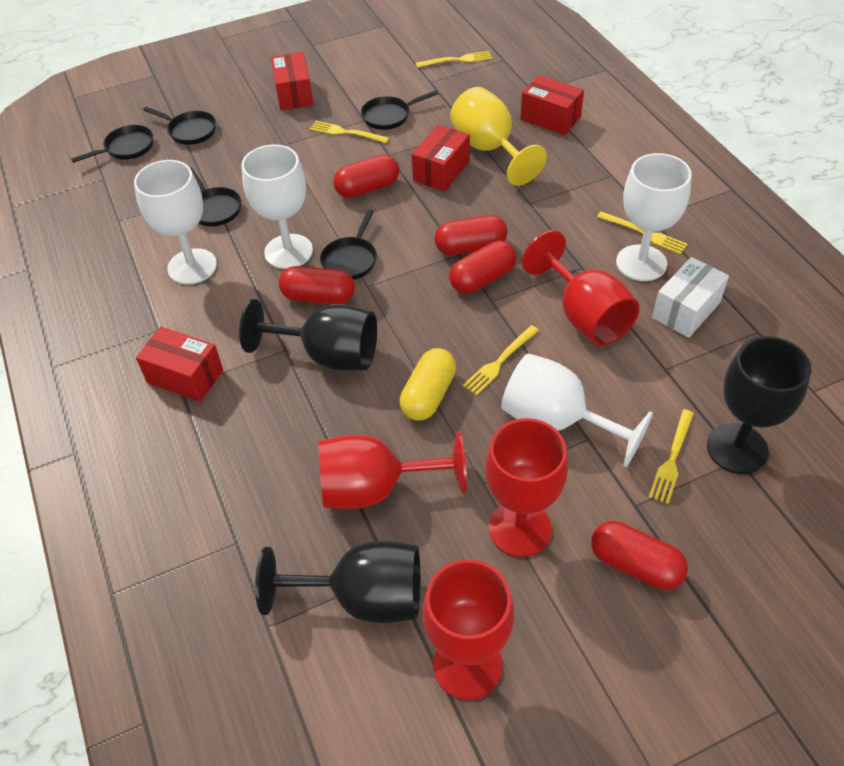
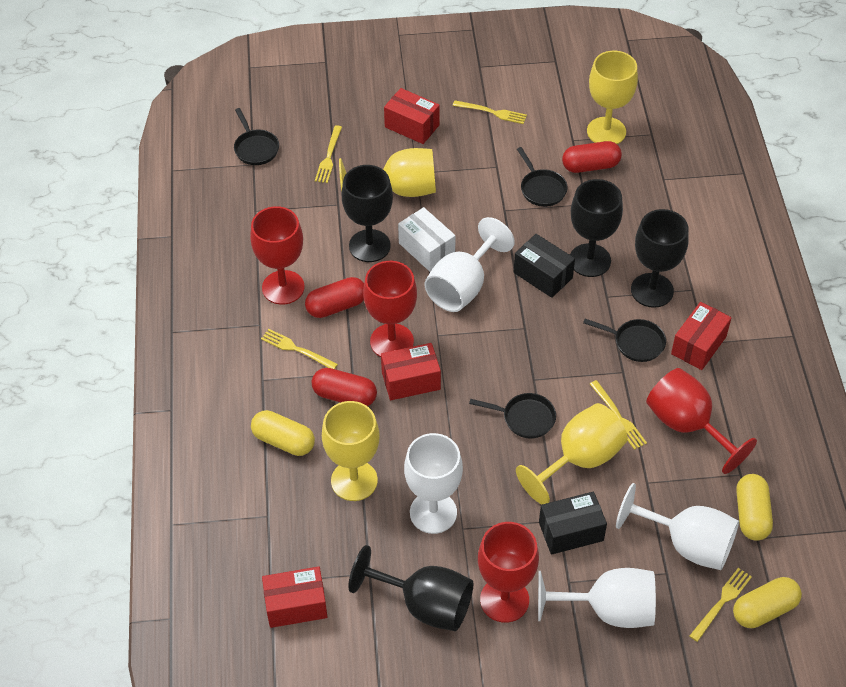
black box: 0 -> 2
black goblet: 3 -> 4
black pan: 5 -> 4
red capsule: 5 -> 3
yellow capsule: 1 -> 3
yellow goblet: 1 -> 4

